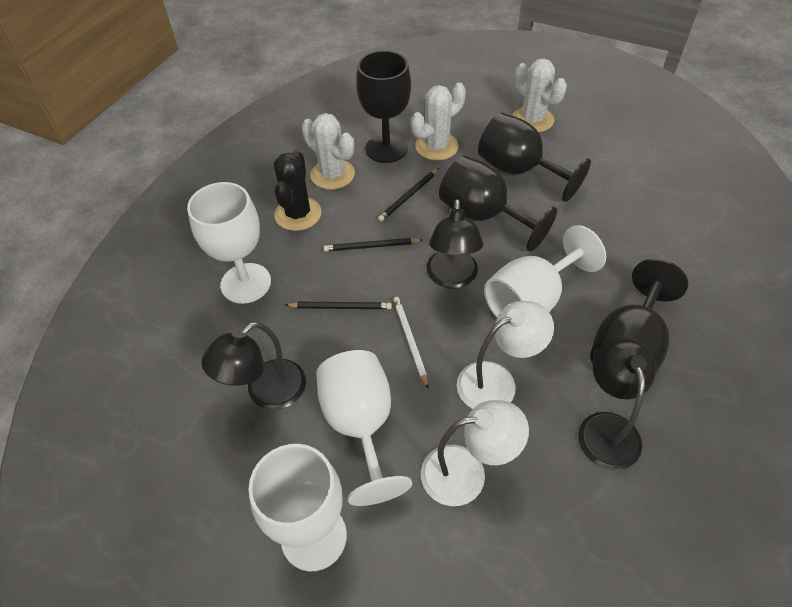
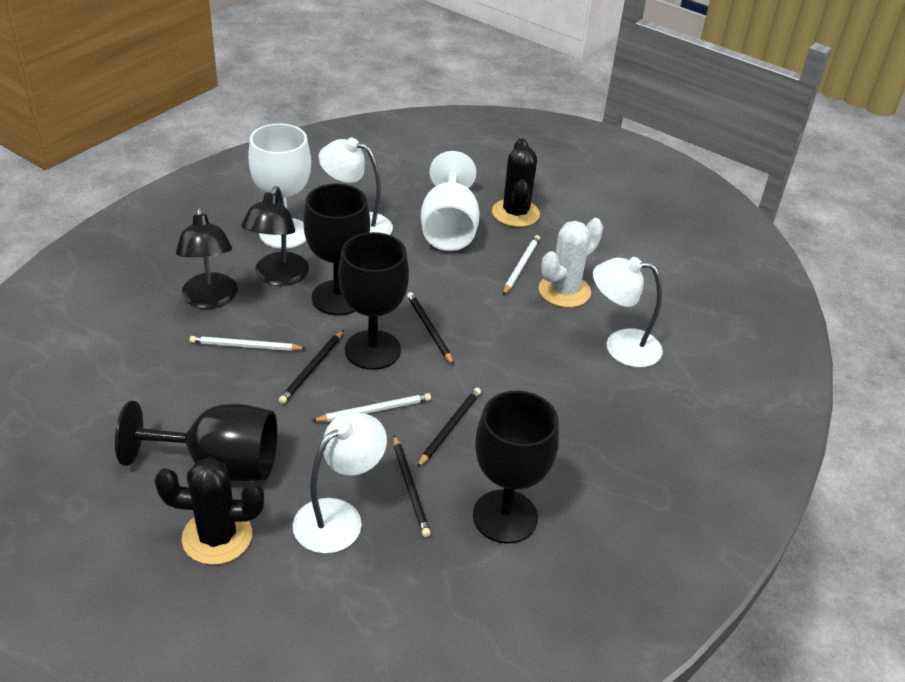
black cactus: 1 -> 2
black lamp: 3 -> 2
black pencil: 3 -> 4
white cactus: 3 -> 1
white goblet: 4 -> 2
white lamp: 2 -> 3
white pencil: 1 -> 3

